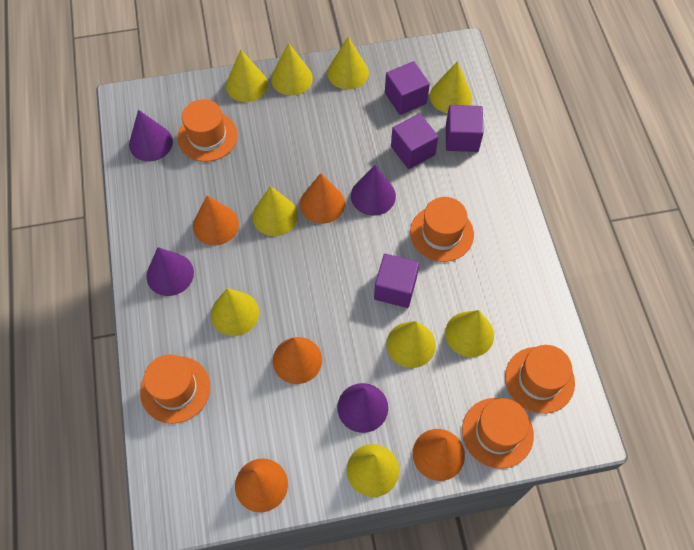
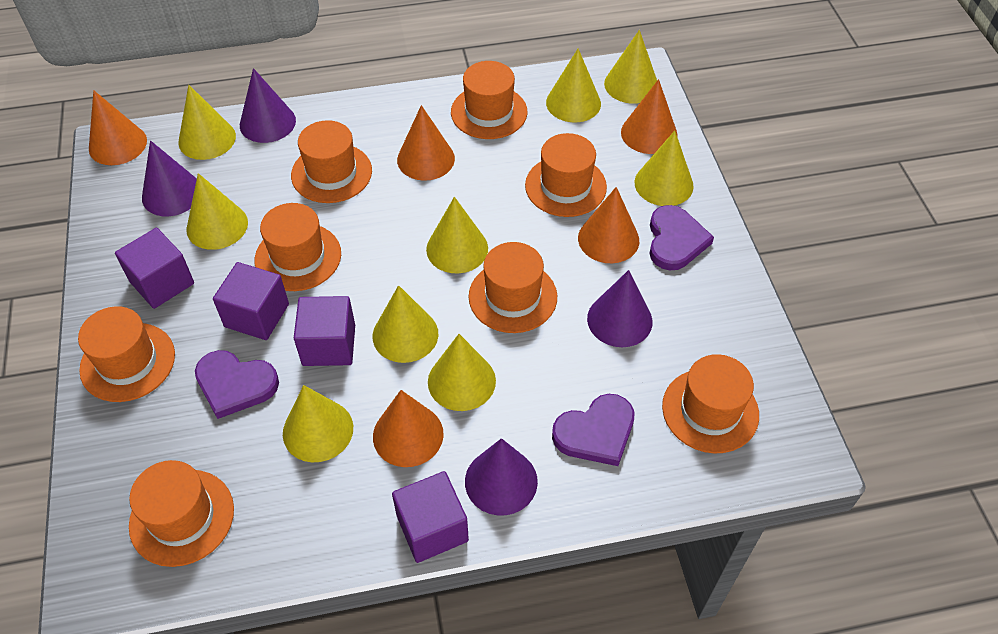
orange hat: 5 -> 8
purple heart: 0 -> 3

